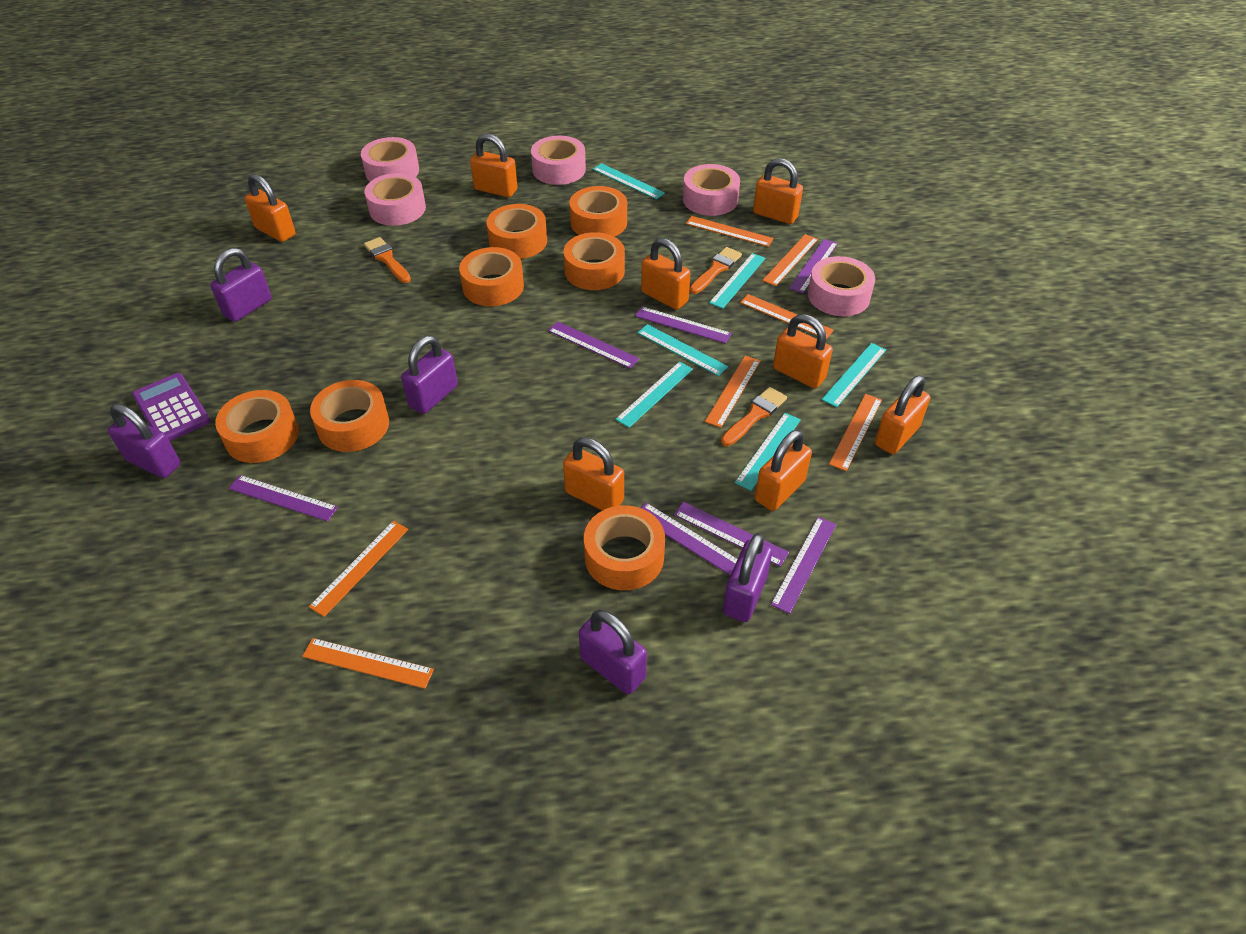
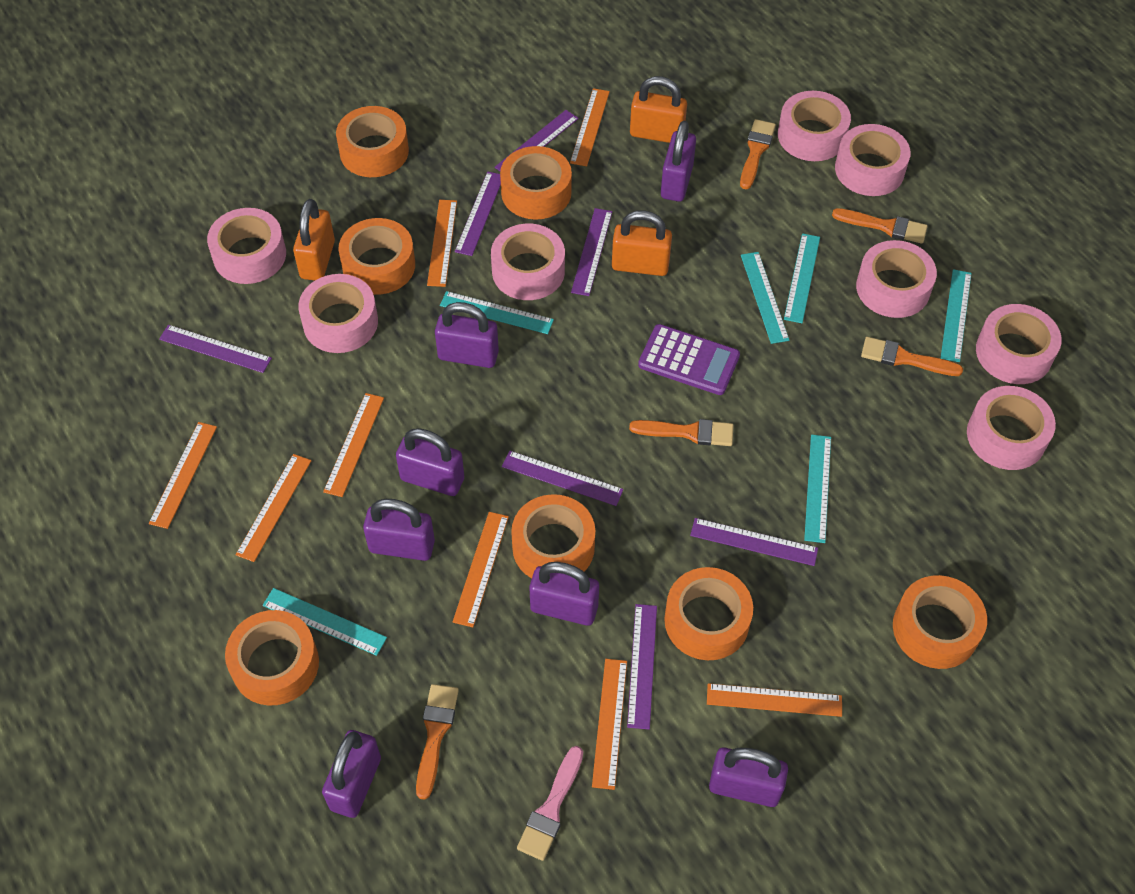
orange brush: 3 -> 5
orange padlock: 8 -> 3
orange ruler: 7 -> 8
pink brush: 0 -> 1
pink tape: 5 -> 8
purple padlock: 5 -> 7

